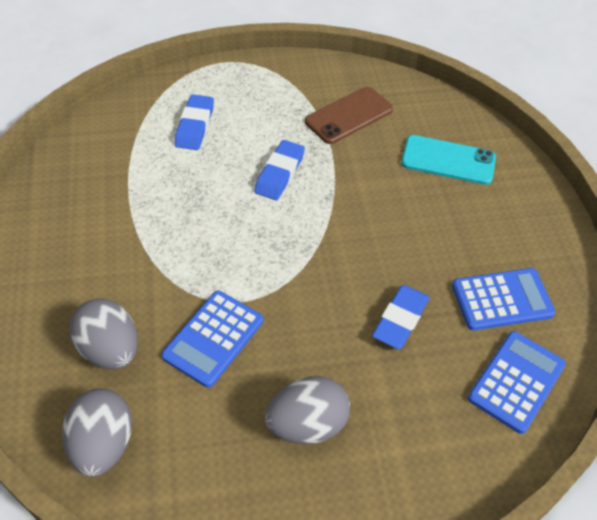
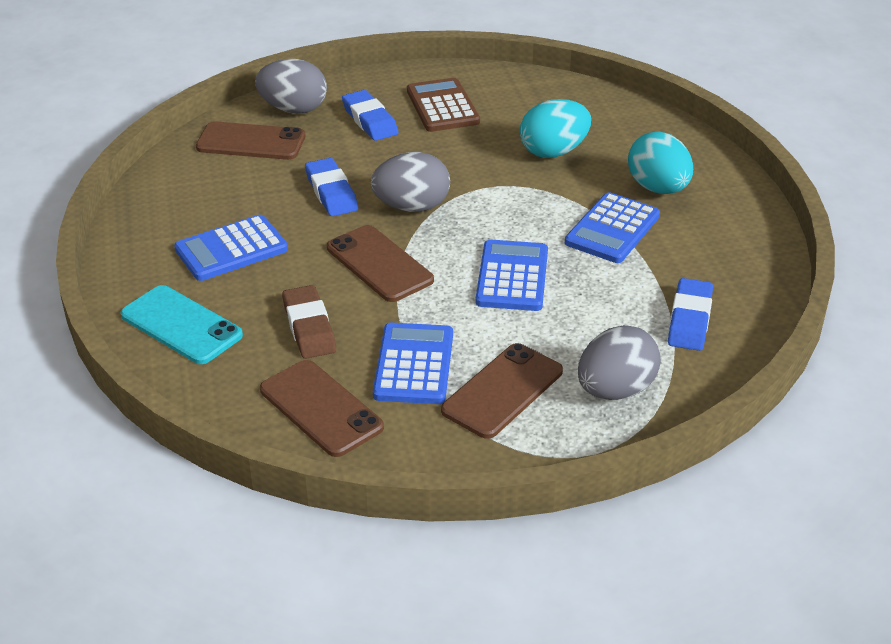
blue calculator: 3 -> 4
brown calculator: 0 -> 1
brown eraser: 0 -> 1
brown phone: 1 -> 4
turquoise egg: 0 -> 2

